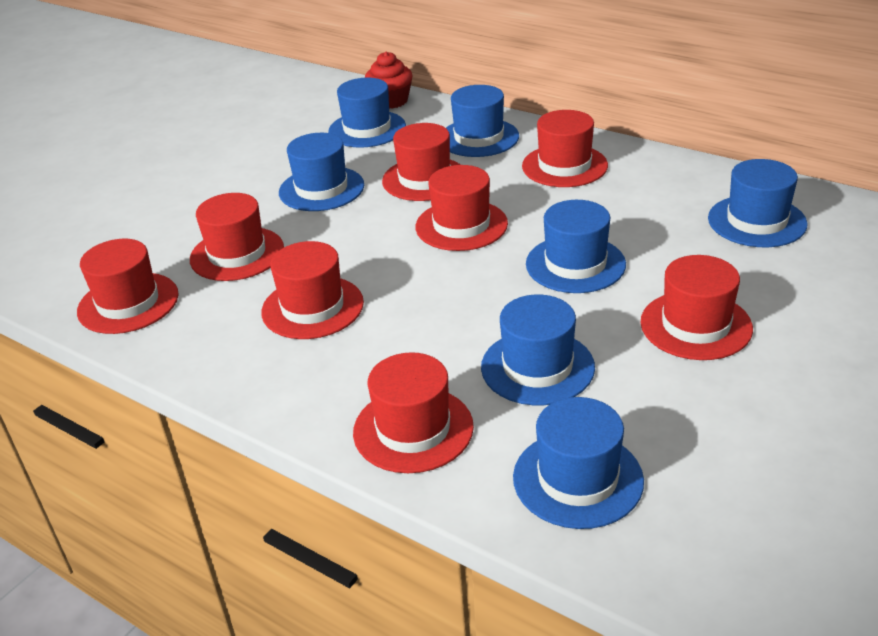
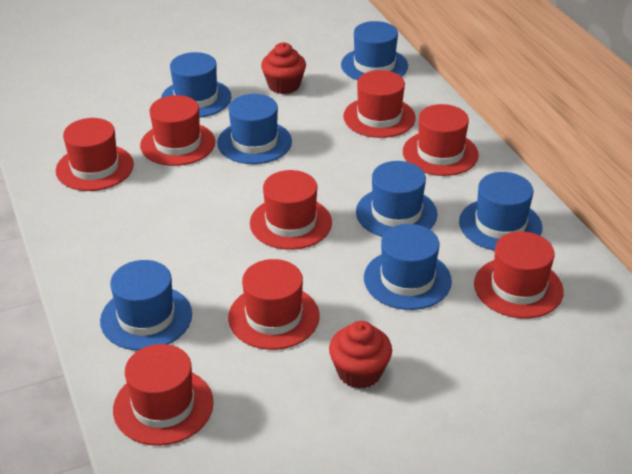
red cupcake: 1 -> 2

